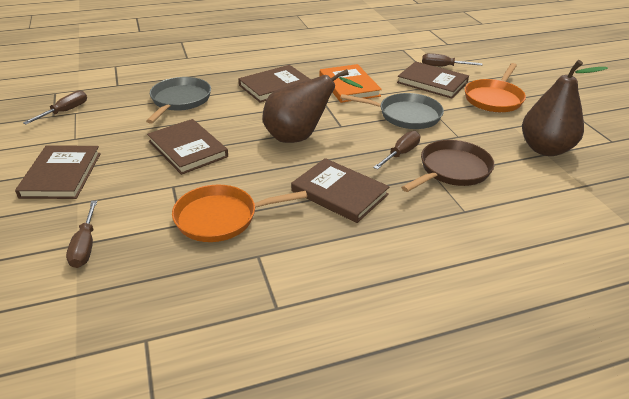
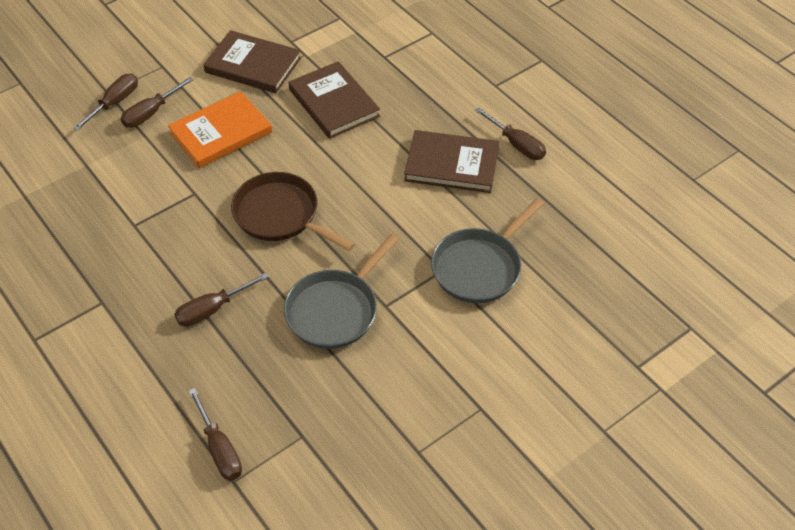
brown book: 5 -> 3
brown pear: 2 -> 0
brown screwdriver: 4 -> 5
orange pan: 2 -> 0

